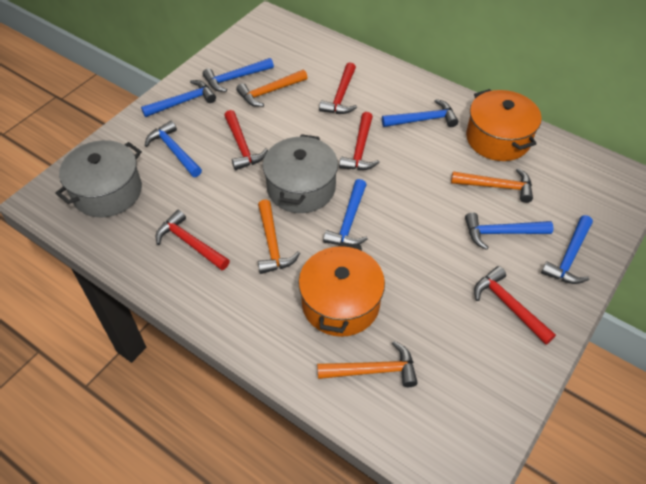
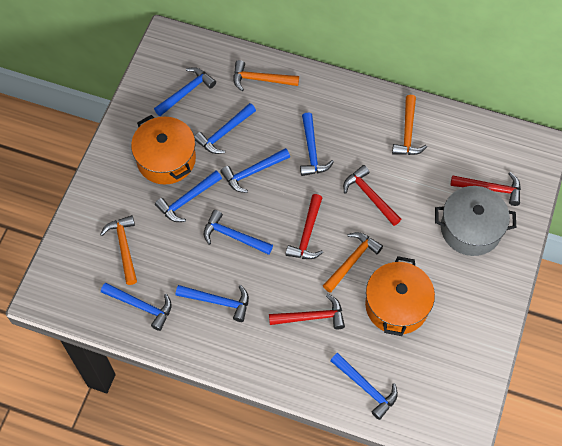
blue hammer: 7 -> 9
grey pot: 2 -> 1
red hammer: 5 -> 4

